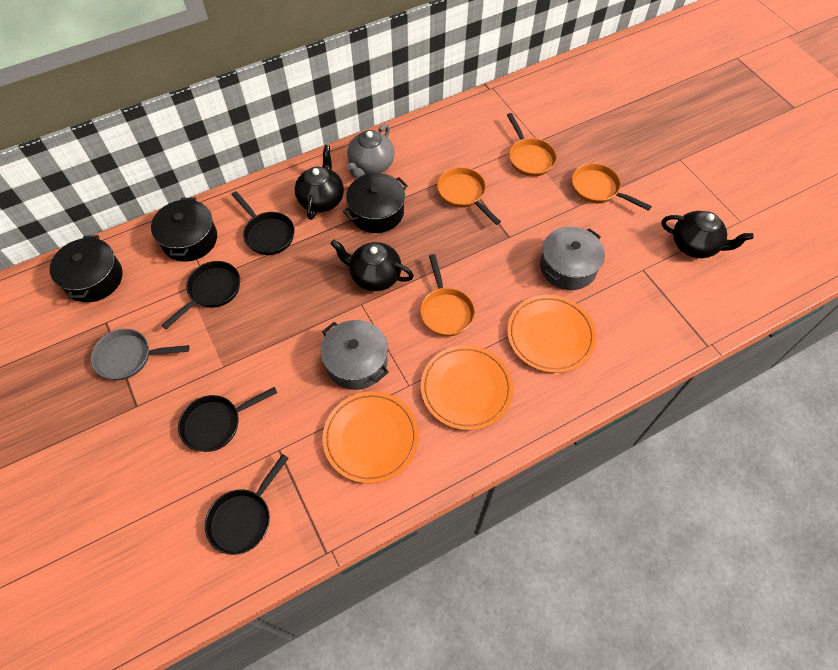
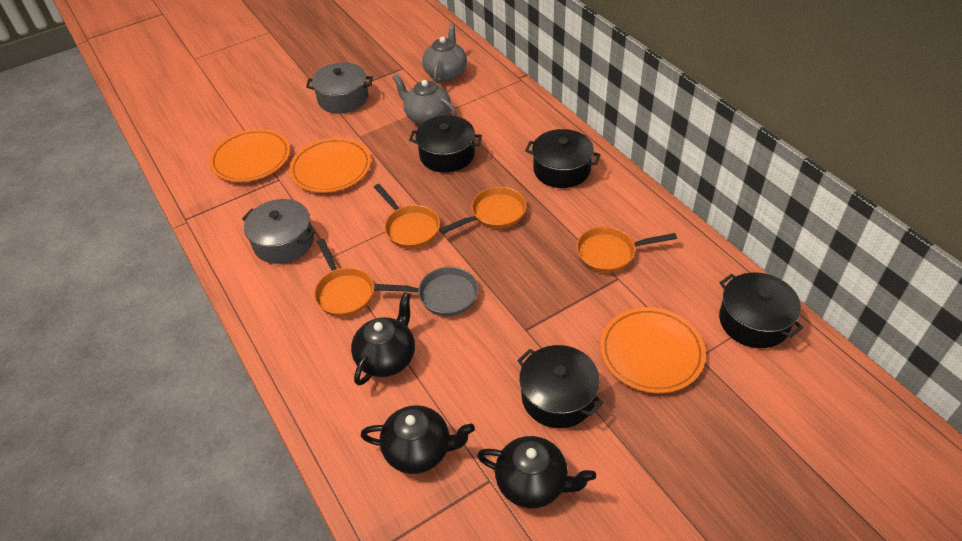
black pan: 4 -> 0
black pot: 3 -> 4
grey teapot: 1 -> 2

